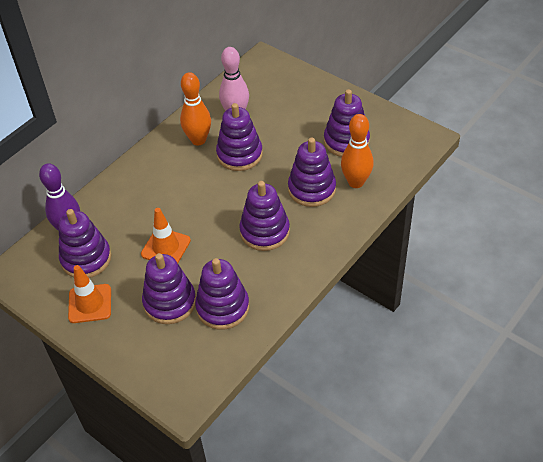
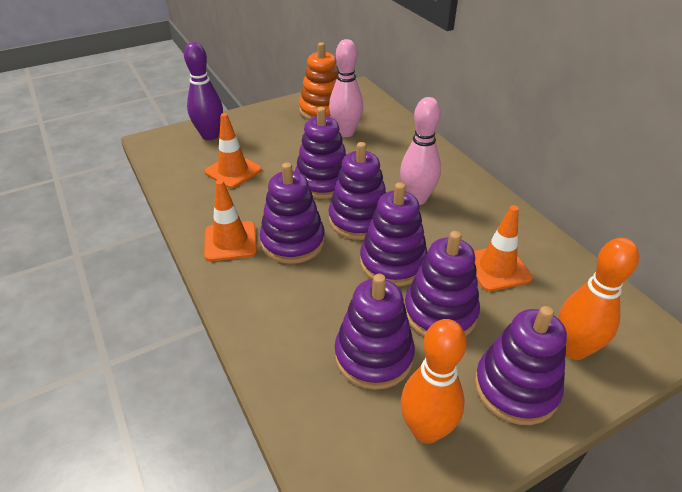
orange stacking toy: 0 -> 1
orange traffic cone: 2 -> 3
pink bowling pin: 1 -> 2

